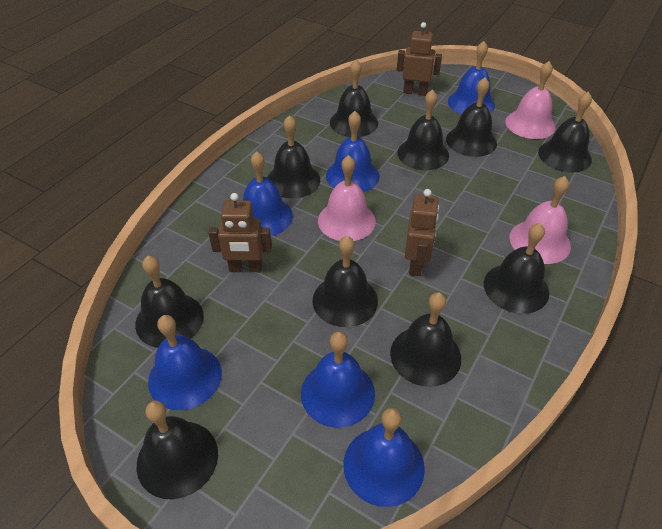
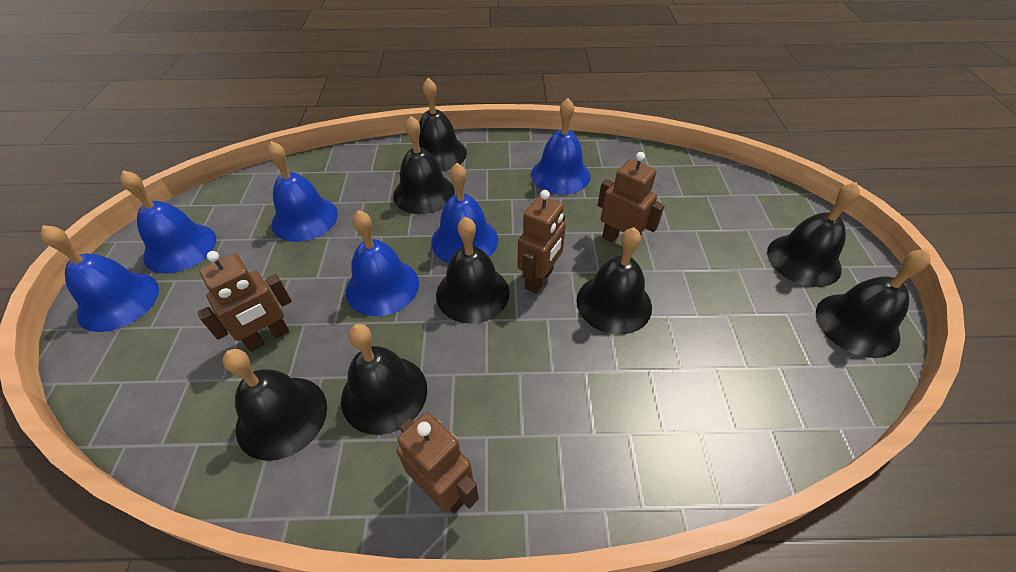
black bell: 10 -> 8
brown robot: 3 -> 4
pink bell: 3 -> 0

